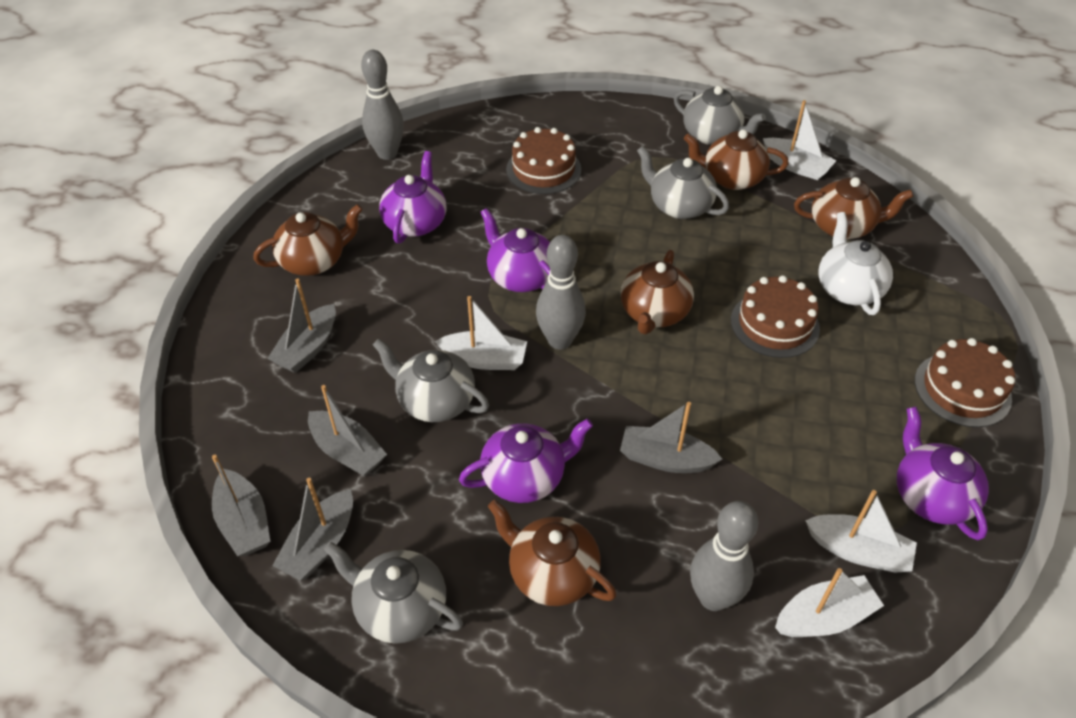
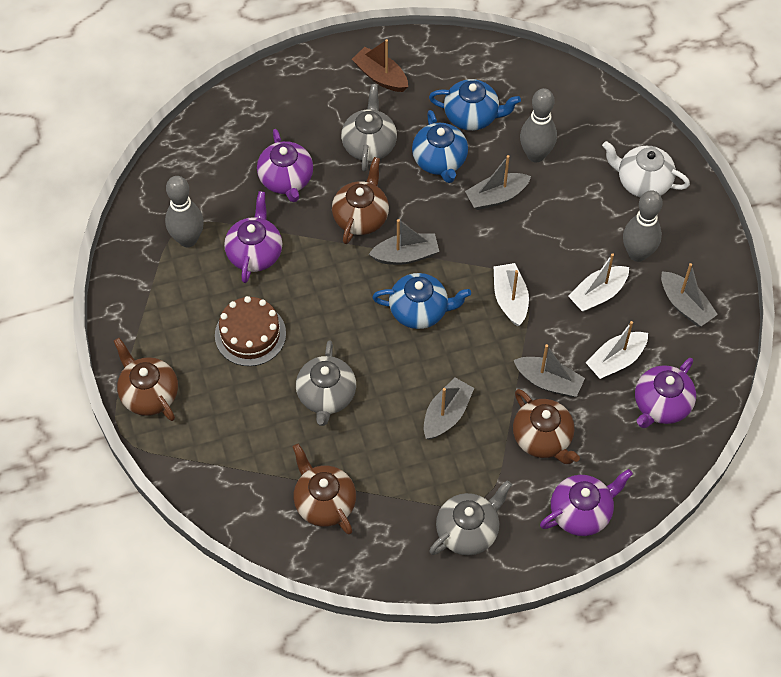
blue teapot: 0 -> 3
brown boat: 0 -> 1
brown cake: 3 -> 1
brown teapot: 5 -> 4
grey teapot: 4 -> 3
white boat: 4 -> 3

